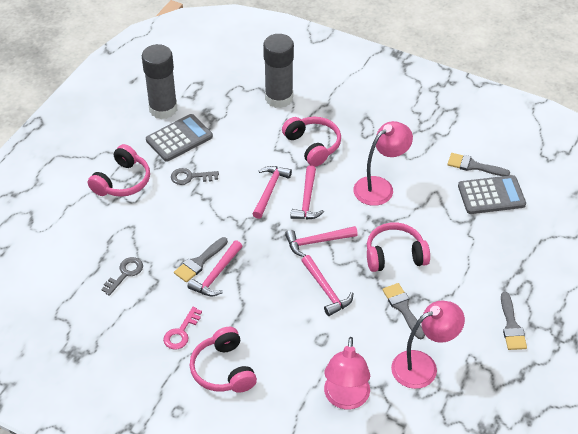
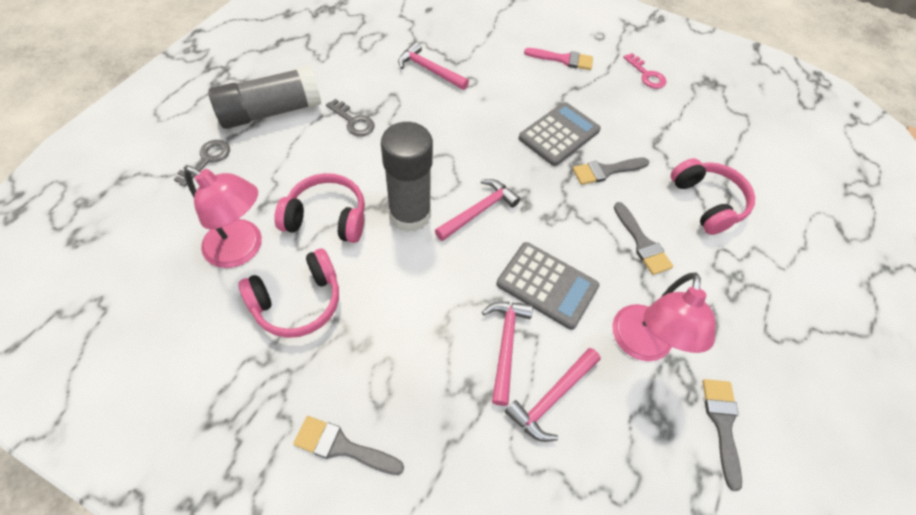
pink brush: 0 -> 1
pink hammer: 5 -> 4
pink headphones: 4 -> 3
pink lamp: 3 -> 2

